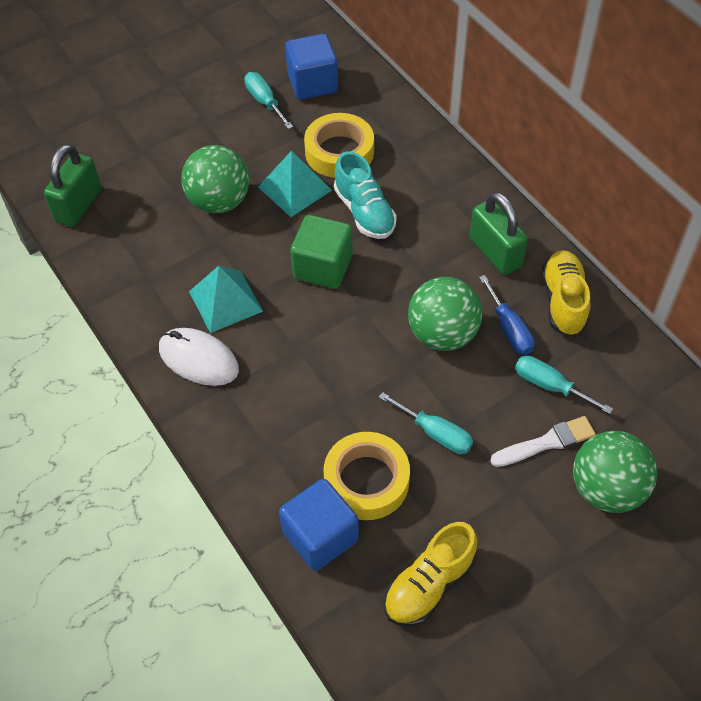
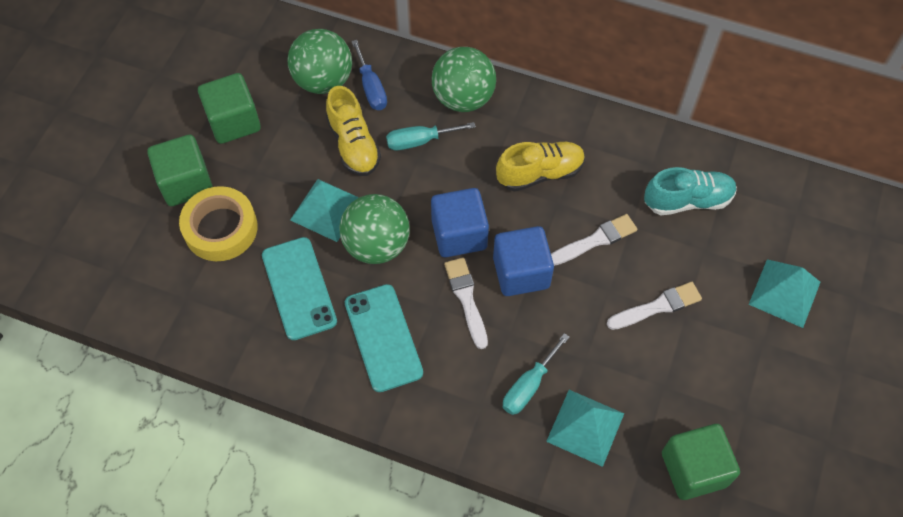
green cube: 1 -> 3
green padlock: 2 -> 0
turquoise phone: 0 -> 2
turquoise pyramid: 2 -> 3
turquoise screwdriver: 3 -> 2
white brush: 1 -> 3
white mouse: 1 -> 0
yellow tape: 2 -> 1

